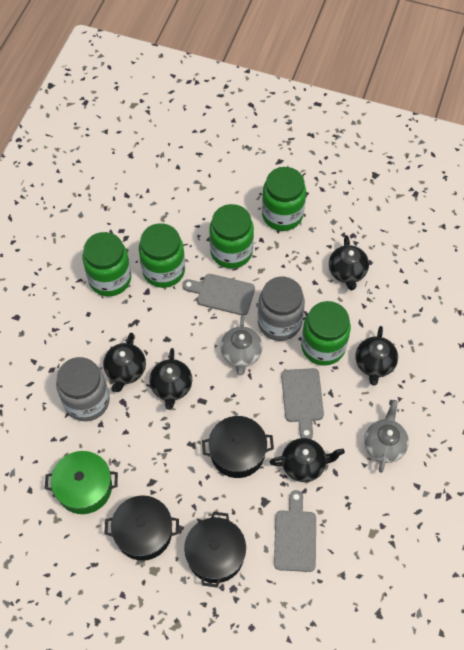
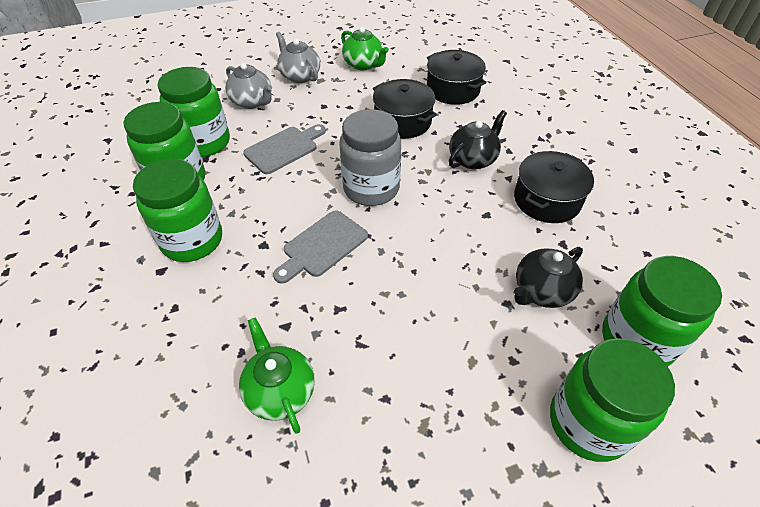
black teapot: 5 -> 2
green pot: 1 -> 0
green teapot: 0 -> 2
grey cutting board: 3 -> 2
grey jar: 2 -> 1

